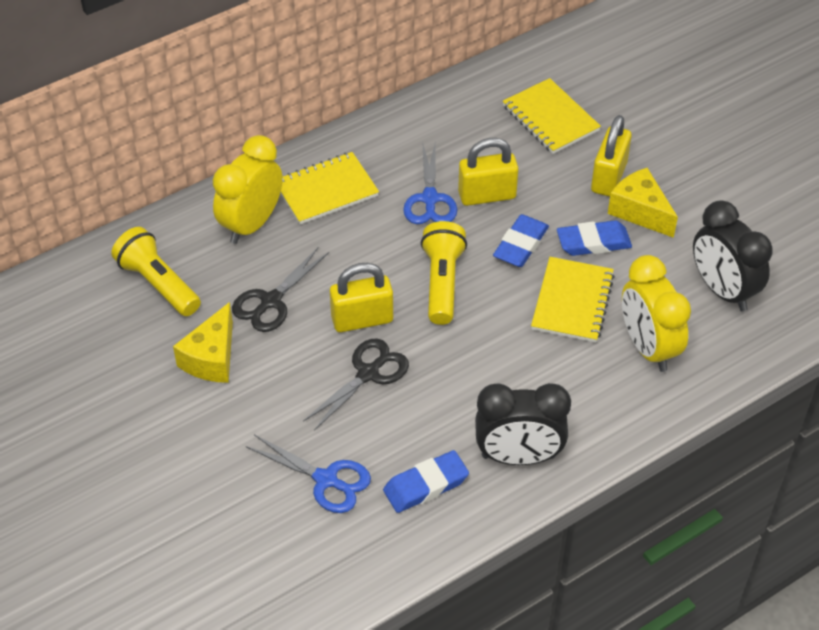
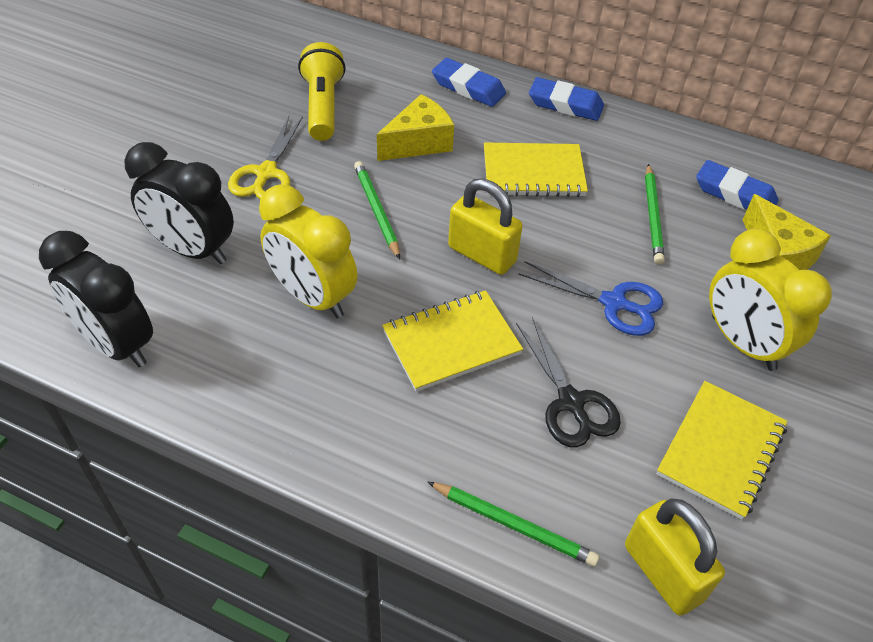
black scissors: 2 -> 1
blue scissors: 2 -> 1
green pencil: 0 -> 3
yellow flashlight: 2 -> 1
yellow padlock: 3 -> 2
yellow scissors: 0 -> 1

